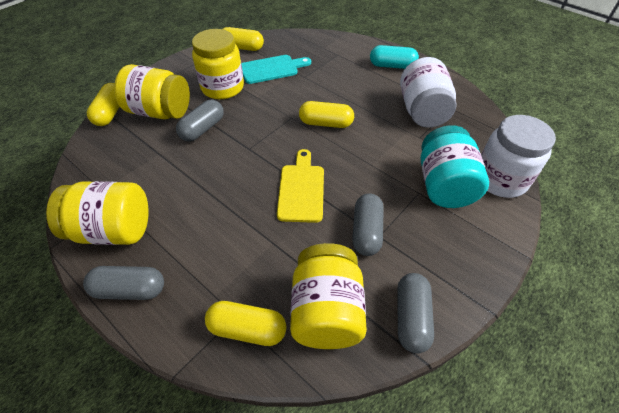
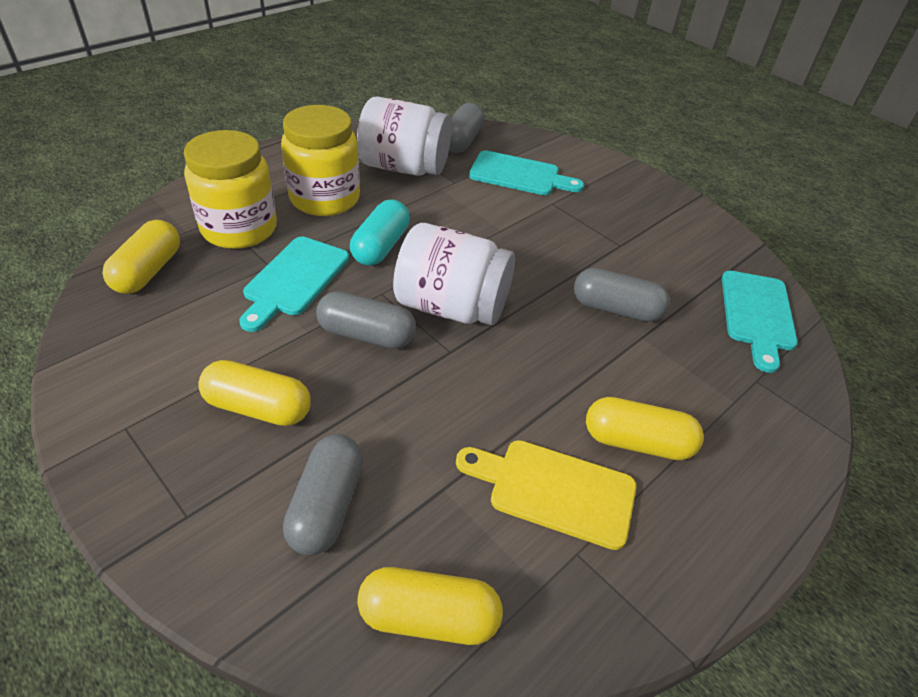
turquoise cutting board: 1 -> 3
turquoise jar: 1 -> 0
yellow jar: 4 -> 2

